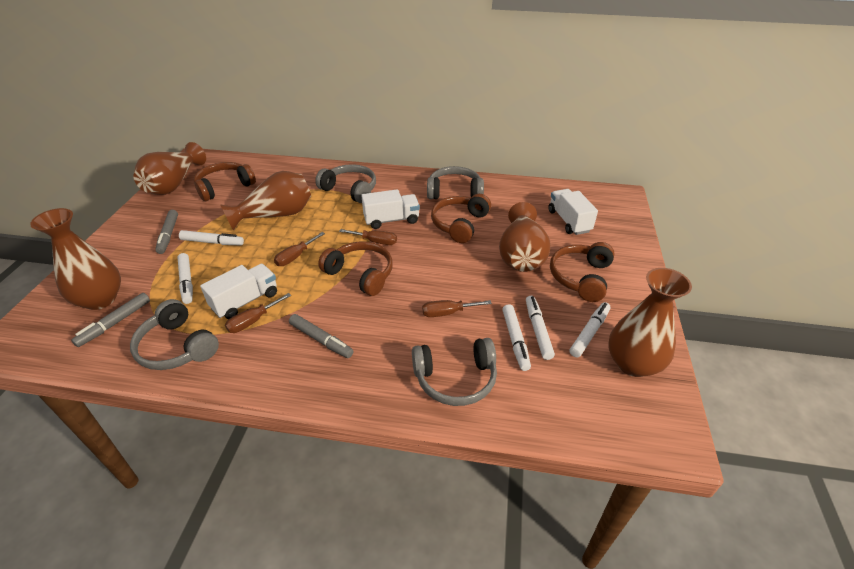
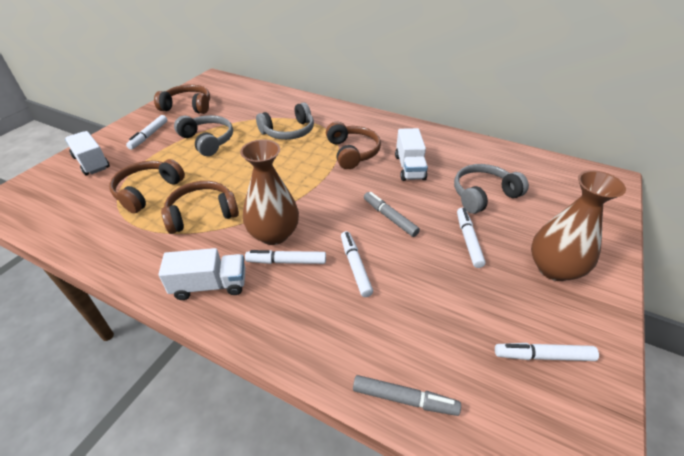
brown screwdriver: 4 -> 0
brown vase: 5 -> 2
grey headphones: 4 -> 3
grey marker: 3 -> 2

